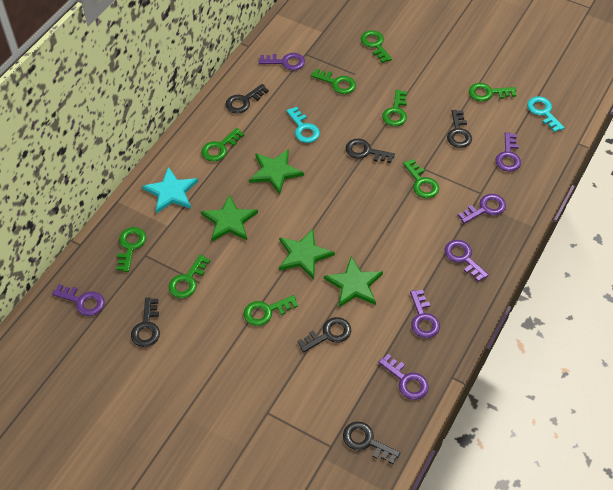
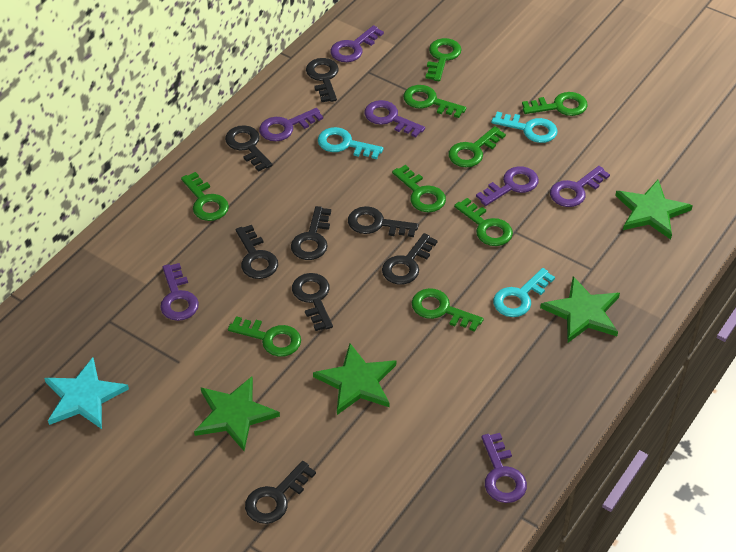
black key: 6 -> 8
turquoise key: 2 -> 3

